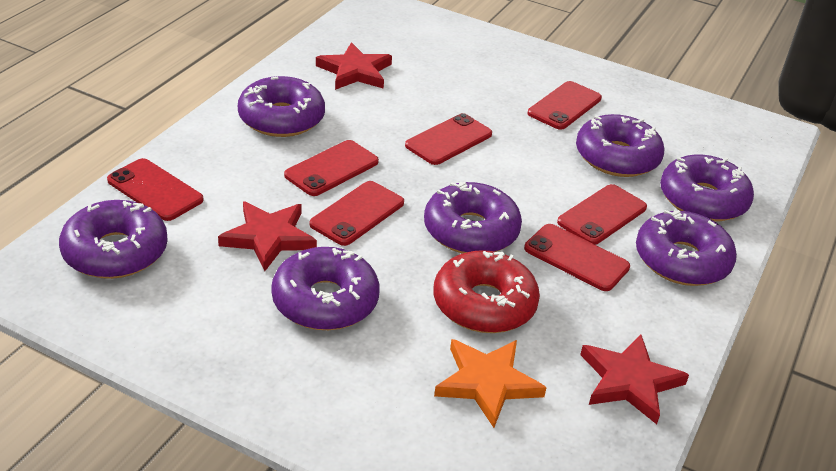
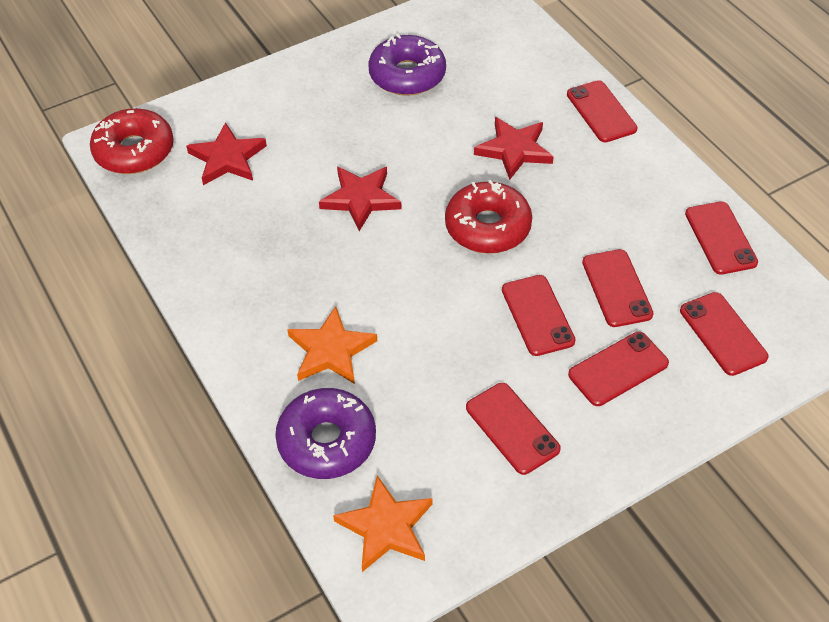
orange star: 1 -> 2
purple donut: 7 -> 2
red donut: 1 -> 2

